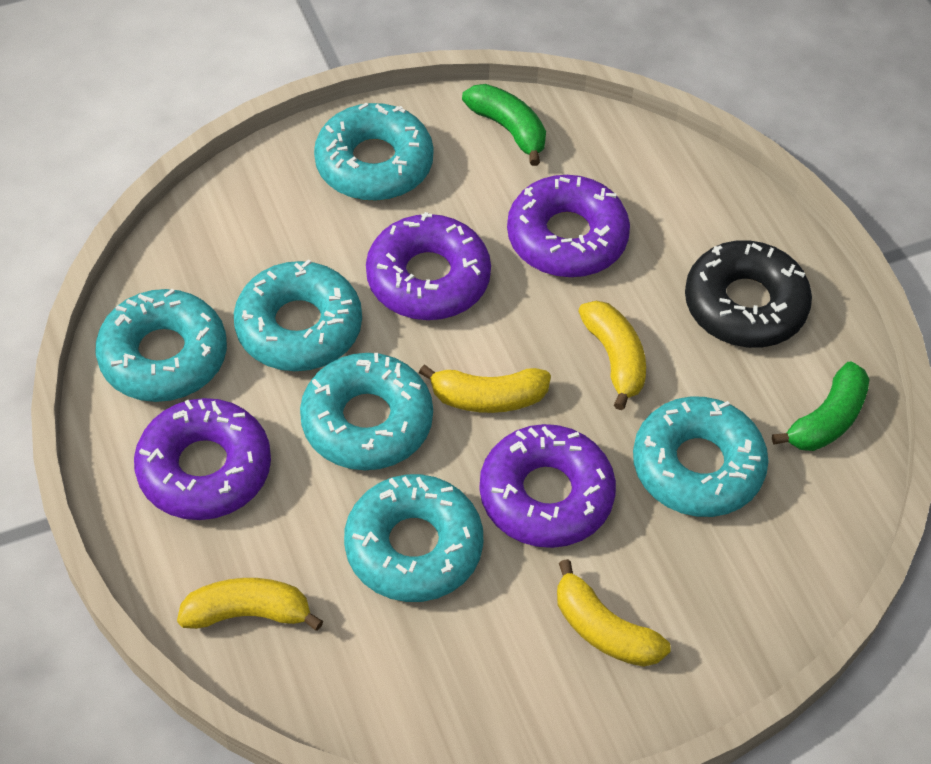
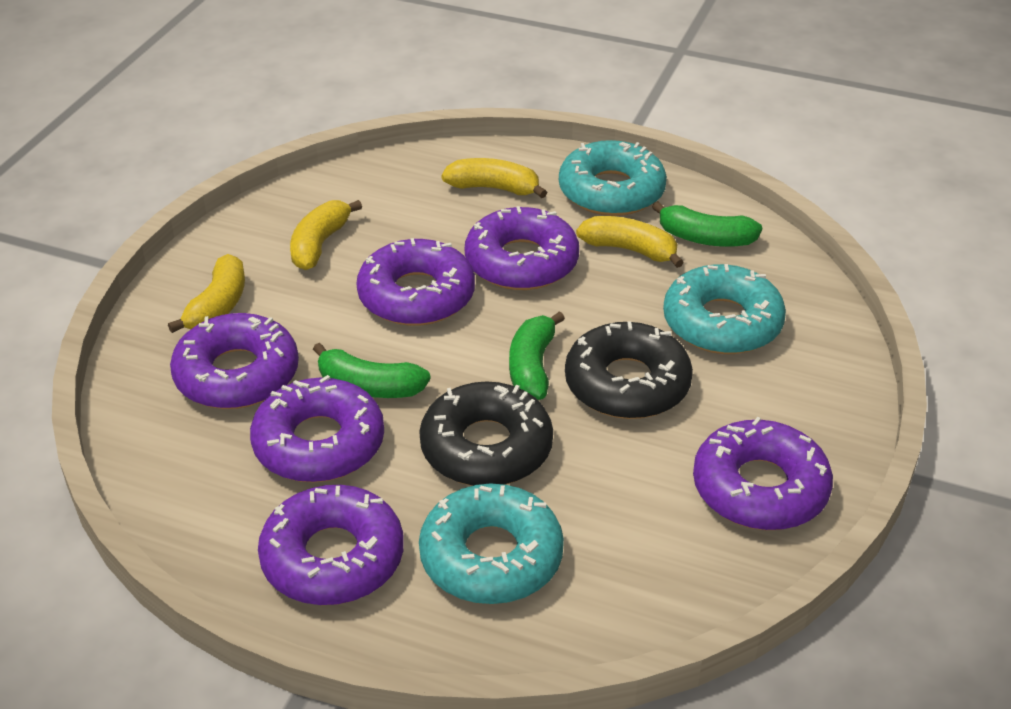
black donut: 1 -> 2
green banana: 2 -> 3
purple donut: 4 -> 6
turquoise donut: 6 -> 3

